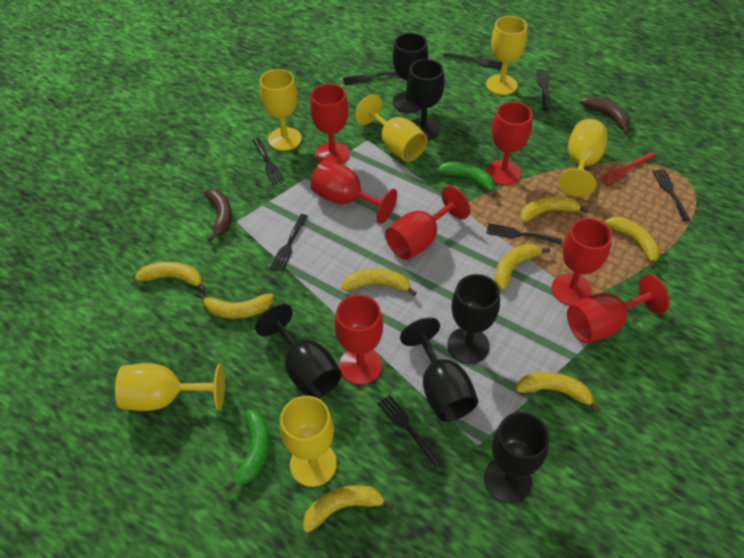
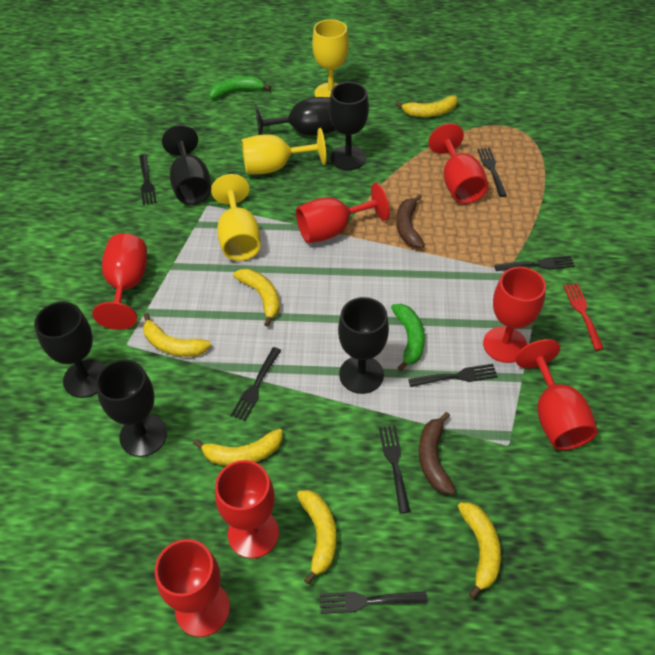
black fork: 8 -> 7
yellow banana: 8 -> 6
yellow goblet: 6 -> 3

